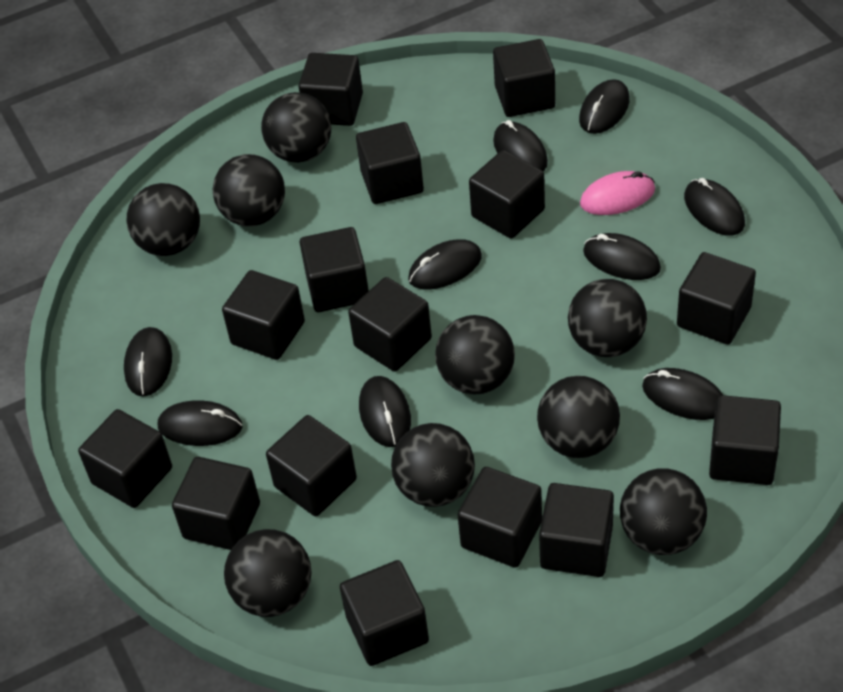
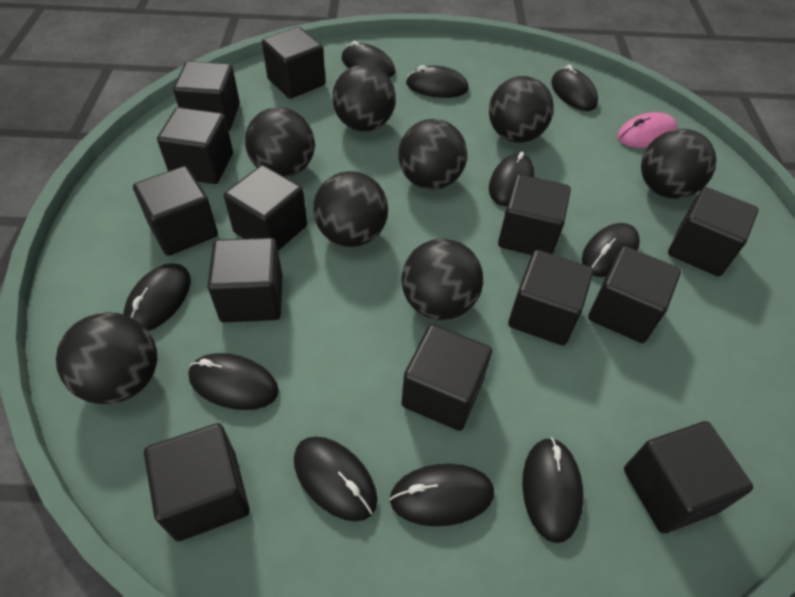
black ball: 9 -> 8
black cube: 15 -> 13
black mouse: 9 -> 10

